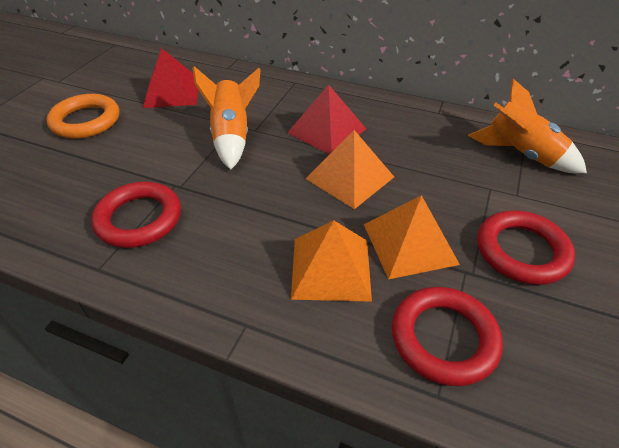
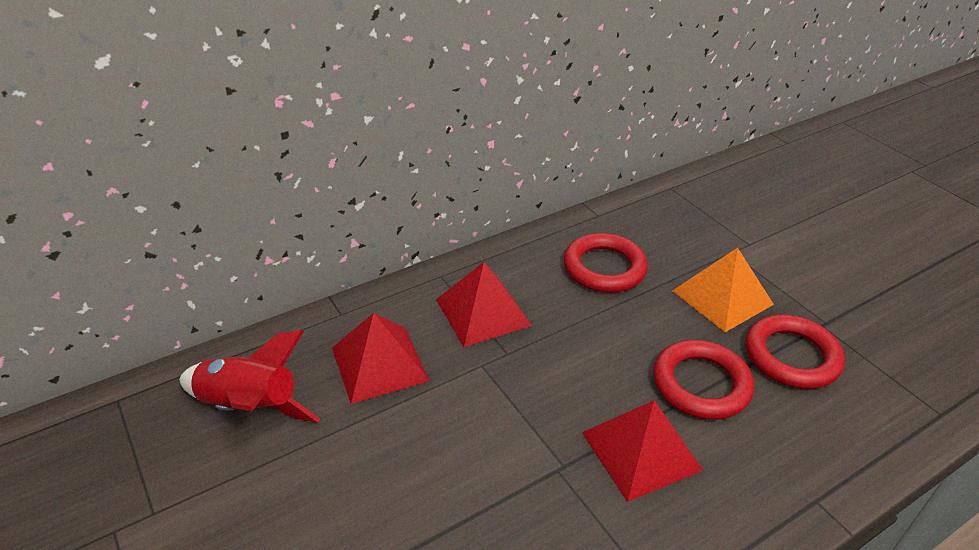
orange pyramid: 3 -> 1
orange ring: 1 -> 0
orange rocket: 2 -> 0
red pyramid: 2 -> 3
red rocket: 0 -> 1

